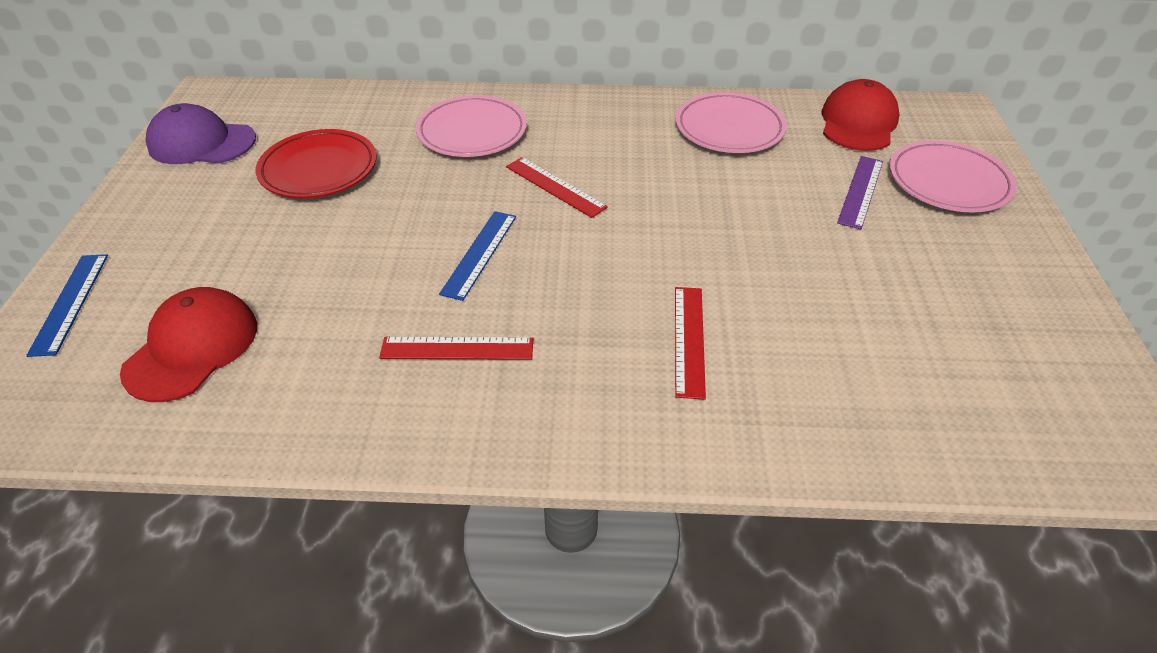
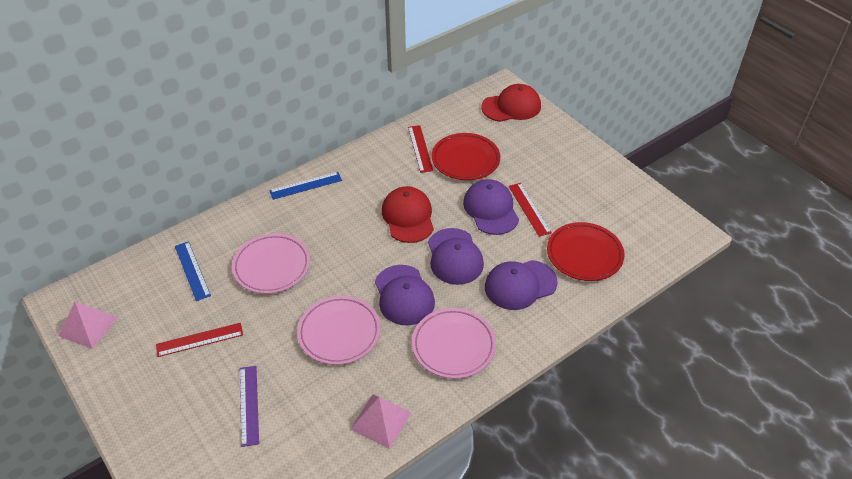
pink pyramid: 0 -> 2
purple cap: 1 -> 4
red plate: 1 -> 2

